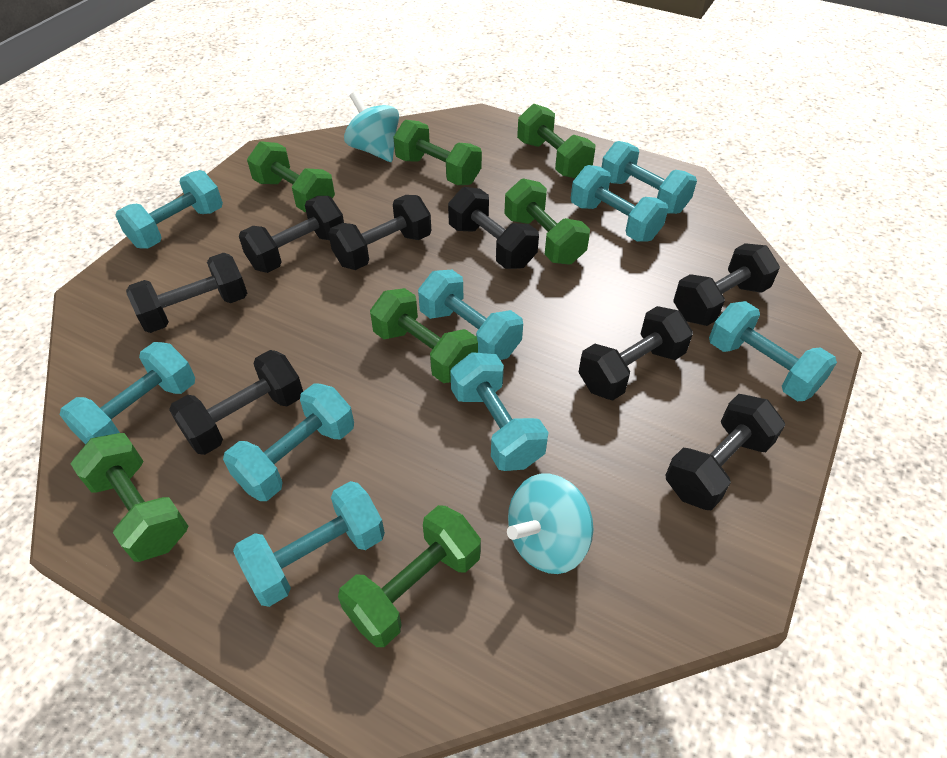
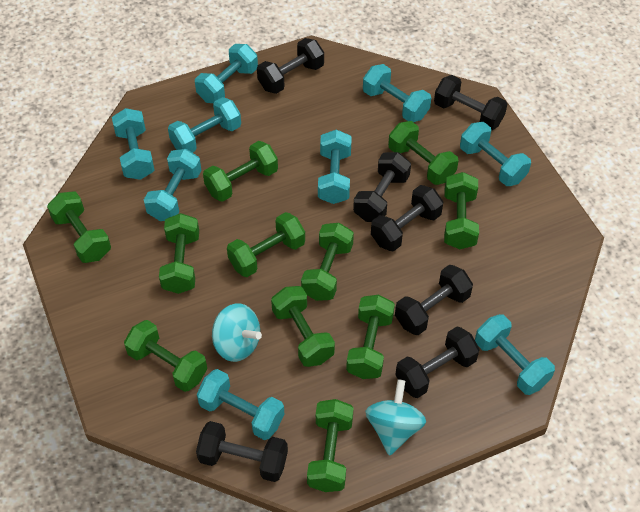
black dumbbell: 8 -> 7
green dumbbell: 7 -> 11

